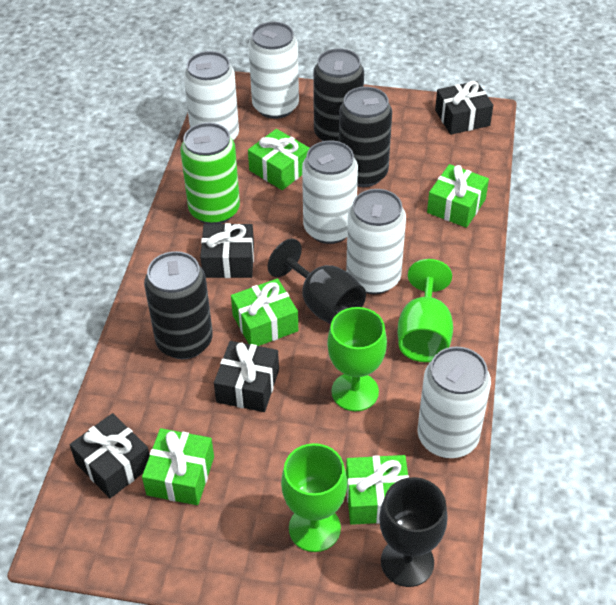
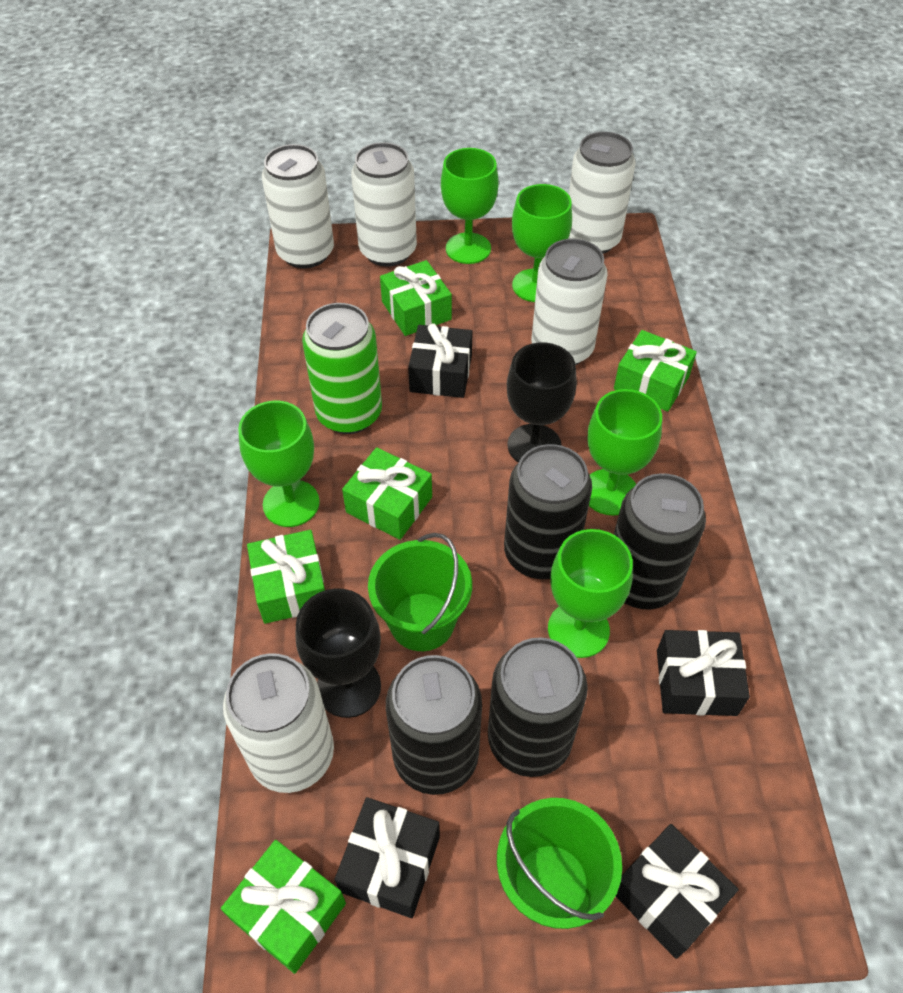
black can: 3 -> 4
green bucket: 0 -> 2
green goblet: 3 -> 5

